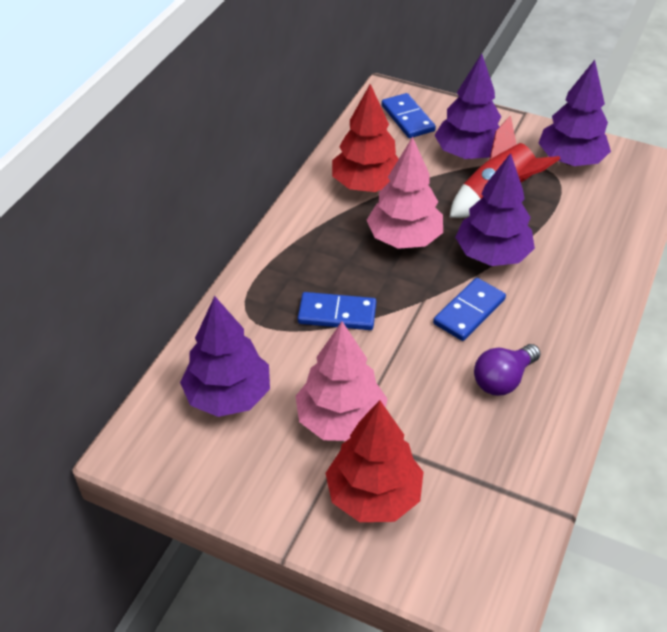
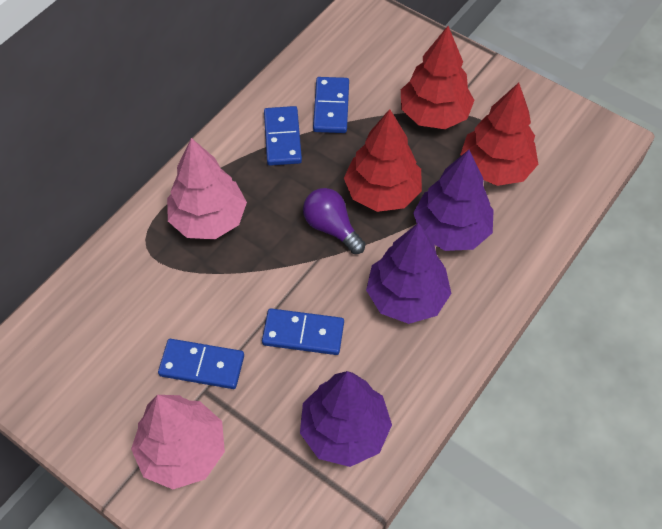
blue domino: 3 -> 4
purple tree: 4 -> 3
red rocket: 1 -> 0
red tree: 2 -> 3

